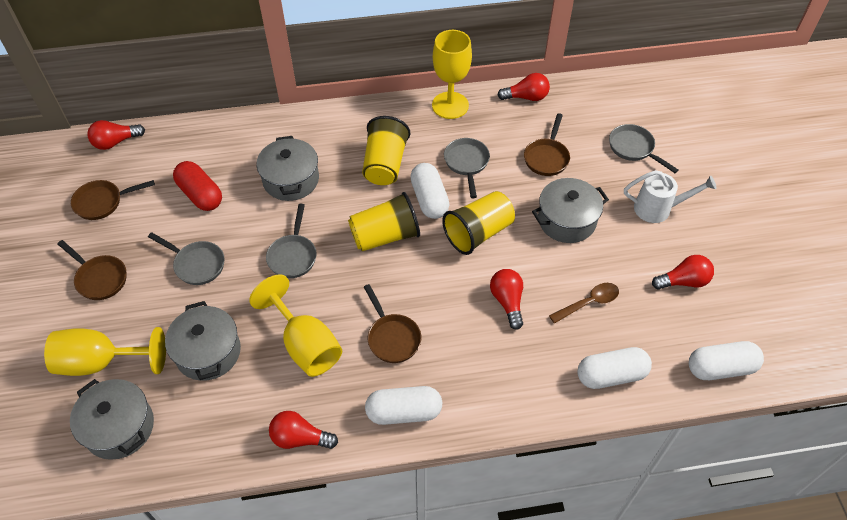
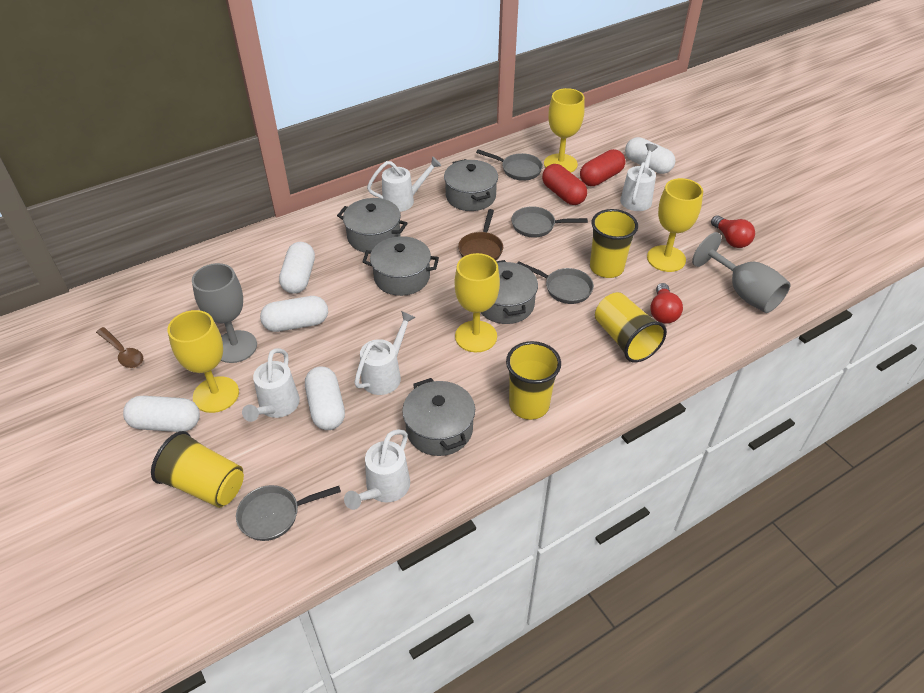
brown pan: 4 -> 1
grey goblet: 0 -> 2
grey pot: 4 -> 5
red capsule: 1 -> 2
red light bulb: 5 -> 2
white capsule: 4 -> 5
white watering can: 1 -> 5
yellow cup: 3 -> 4
yellow goblet: 3 -> 4

